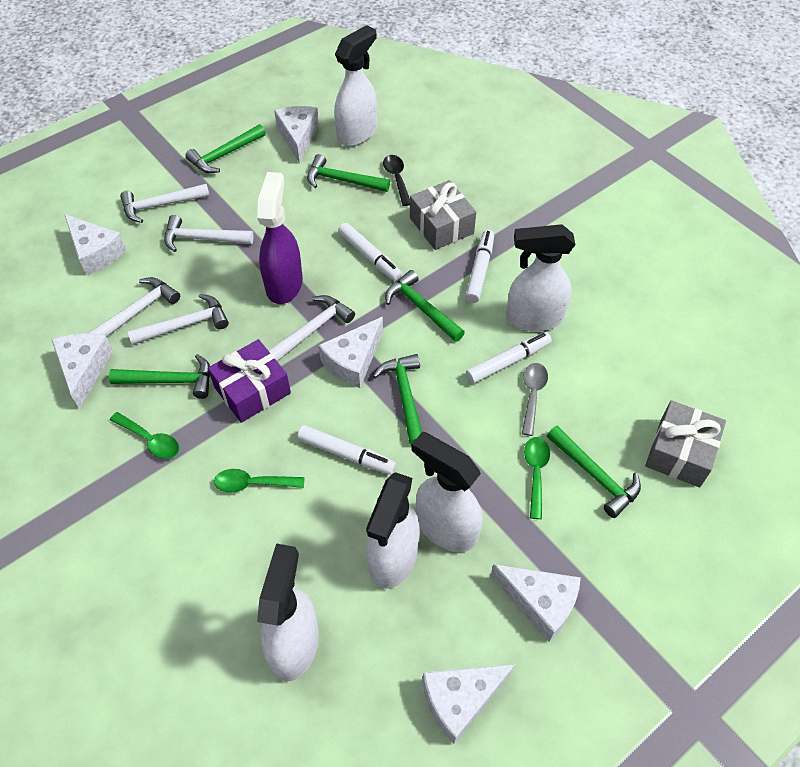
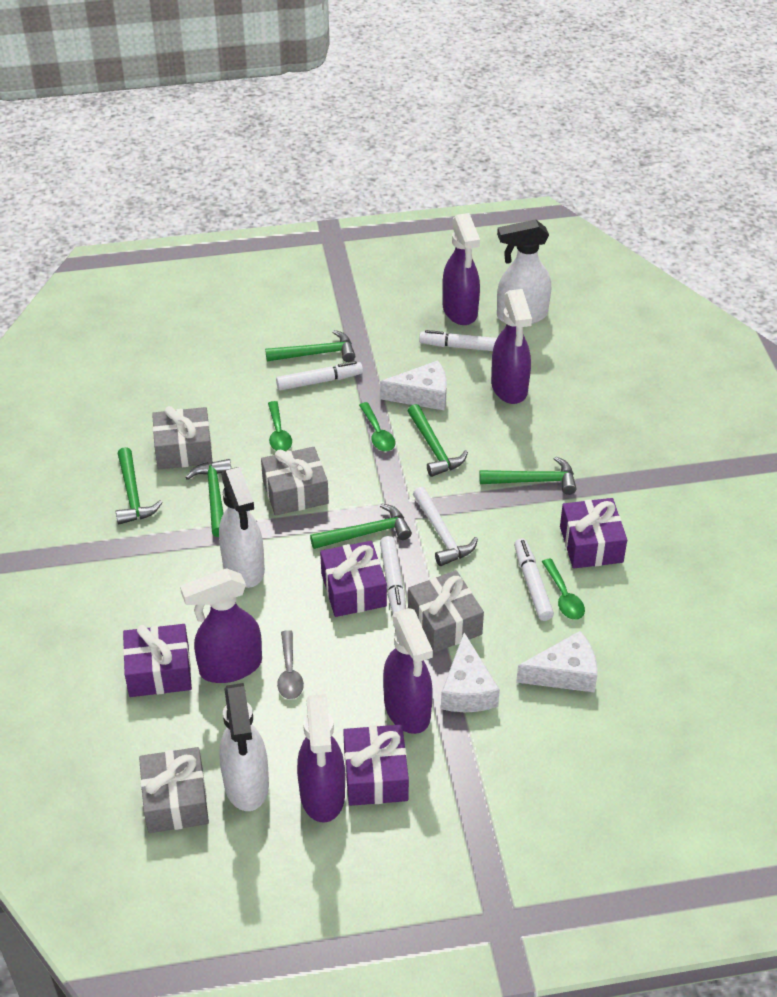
black spoon: 1 -> 0
grey gift: 2 -> 4
purple gift: 1 -> 4
purple spray bottle: 1 -> 5
white cheese: 6 -> 3
white hammer: 5 -> 1
white spray bottle: 5 -> 3

